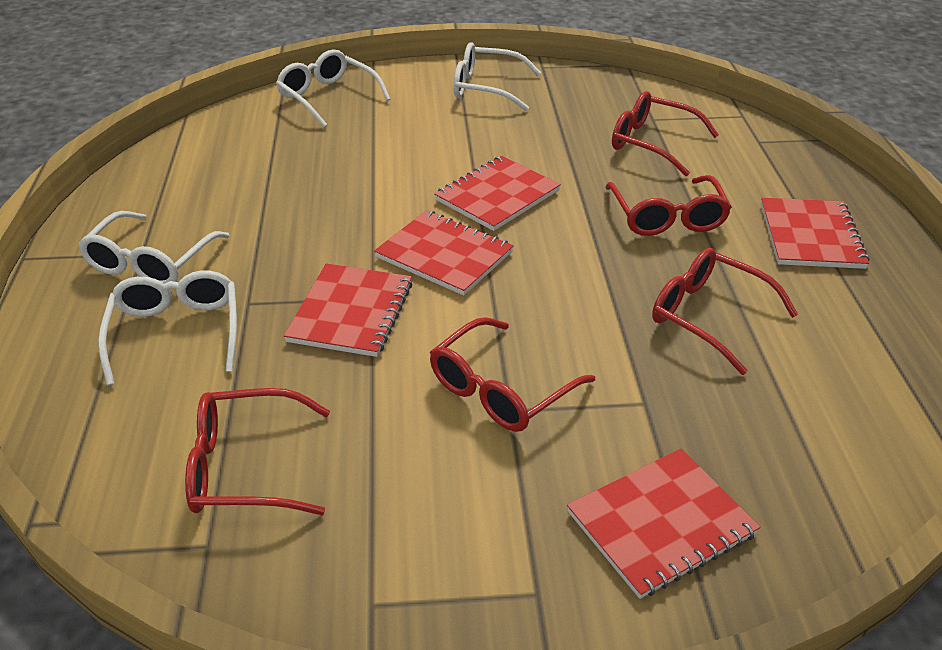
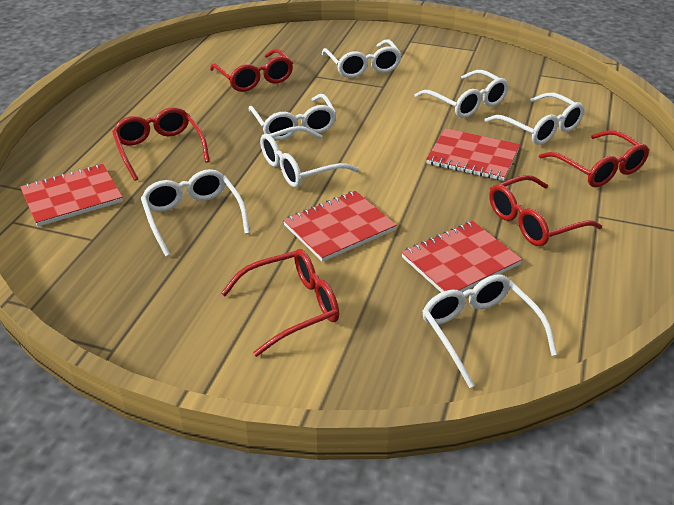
red notebook: 5 -> 4
white glasses: 4 -> 7

